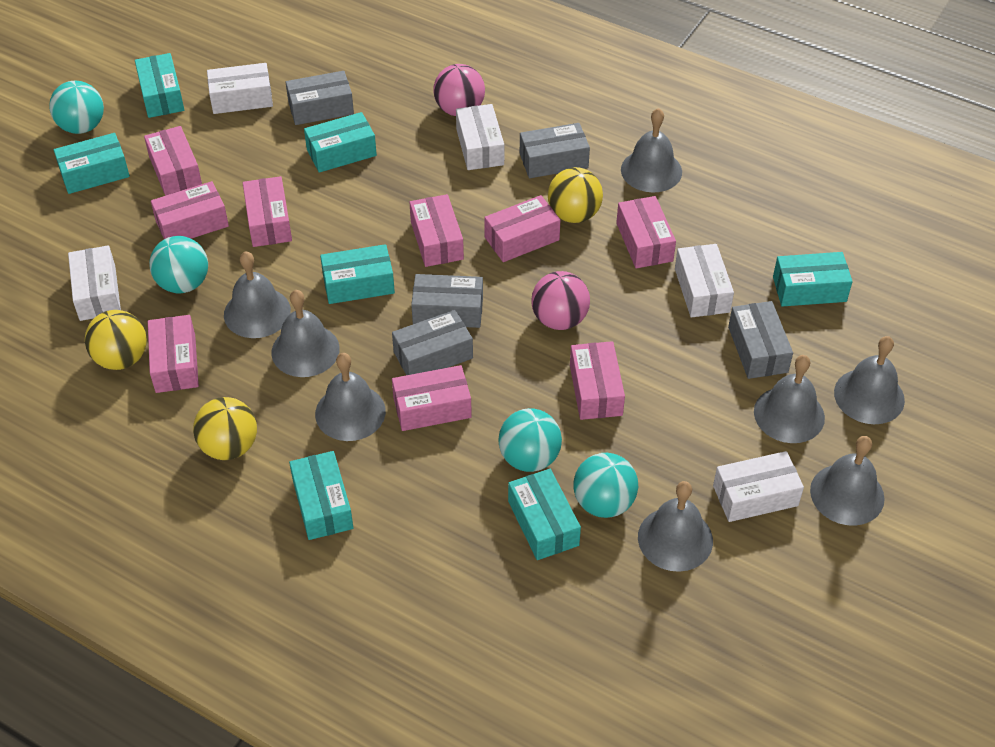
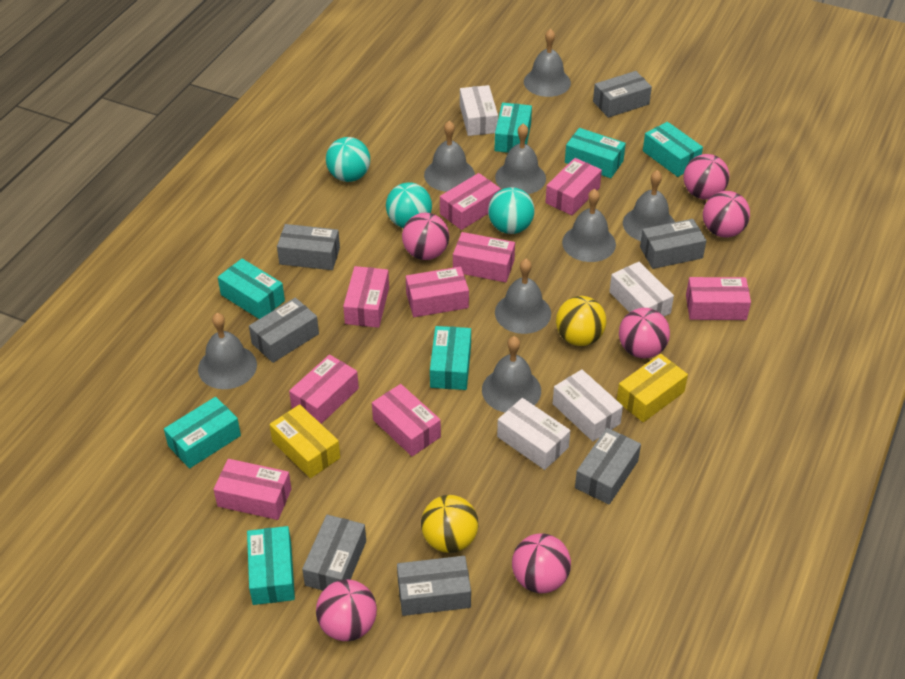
grey box: 5 -> 7
pink ball: 2 -> 6
turquoise ball: 4 -> 3
white box: 5 -> 4
yellow ball: 3 -> 2
yellow box: 0 -> 2

